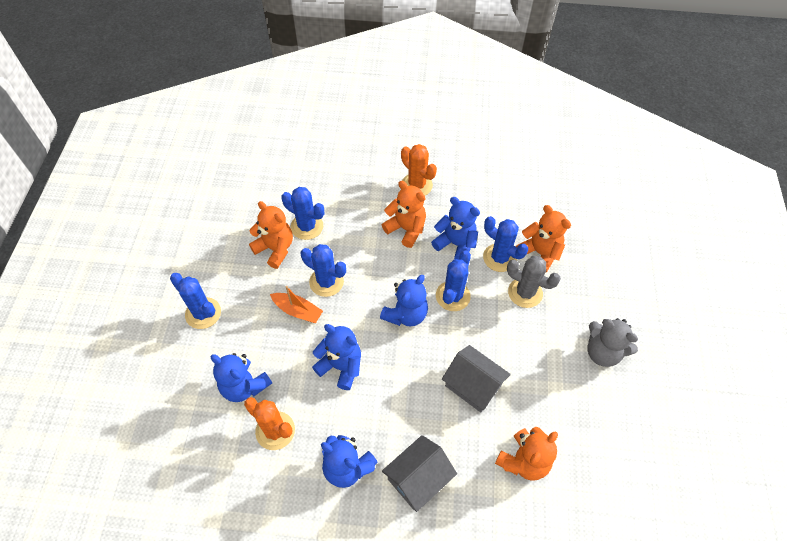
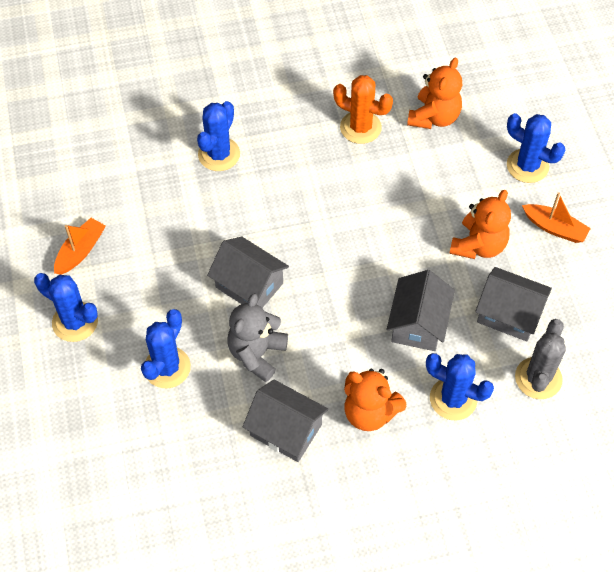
blue teddy bear: 5 -> 0
grey house: 2 -> 4
orange boat: 1 -> 2
orange cactus: 2 -> 1
orange teddy bear: 4 -> 3

